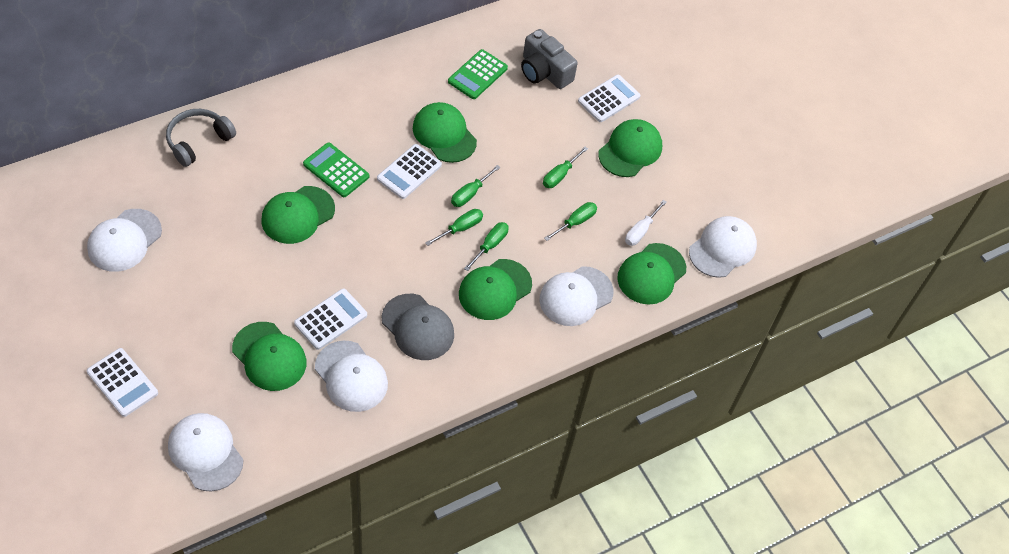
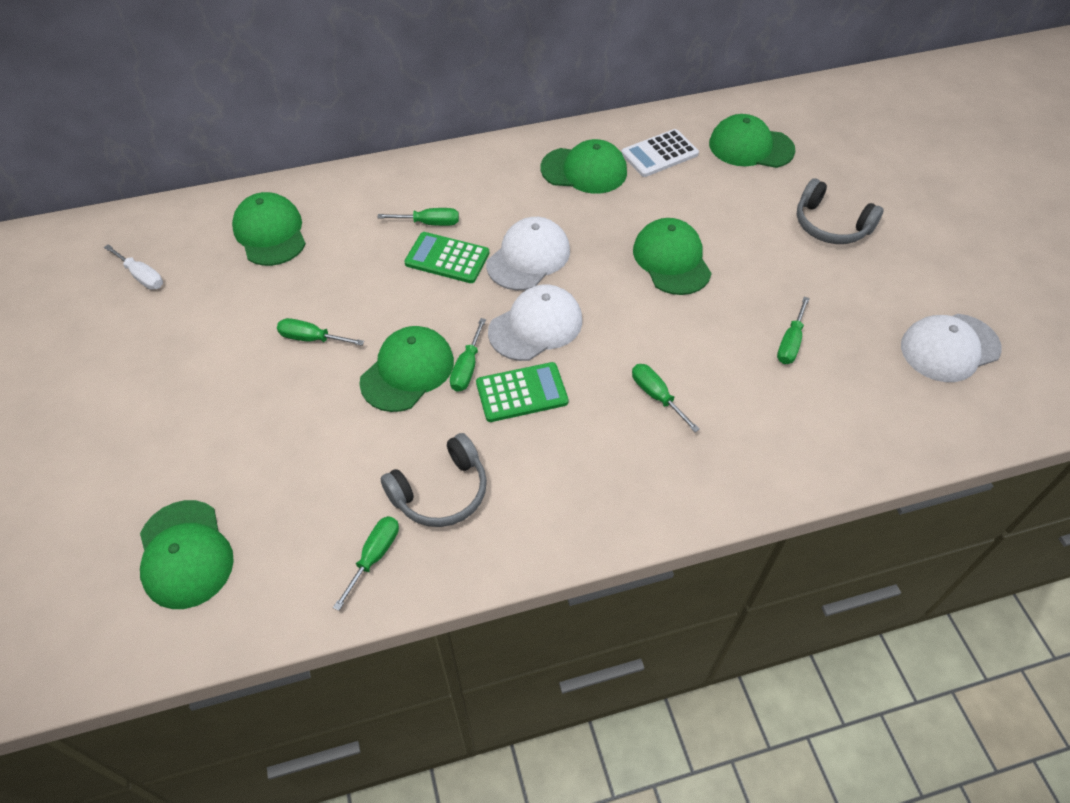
green screwdriver: 5 -> 6
grey camera: 1 -> 0
grey cap: 1 -> 0
grey headphones: 1 -> 2
white calculator: 4 -> 1
white cap: 5 -> 3

